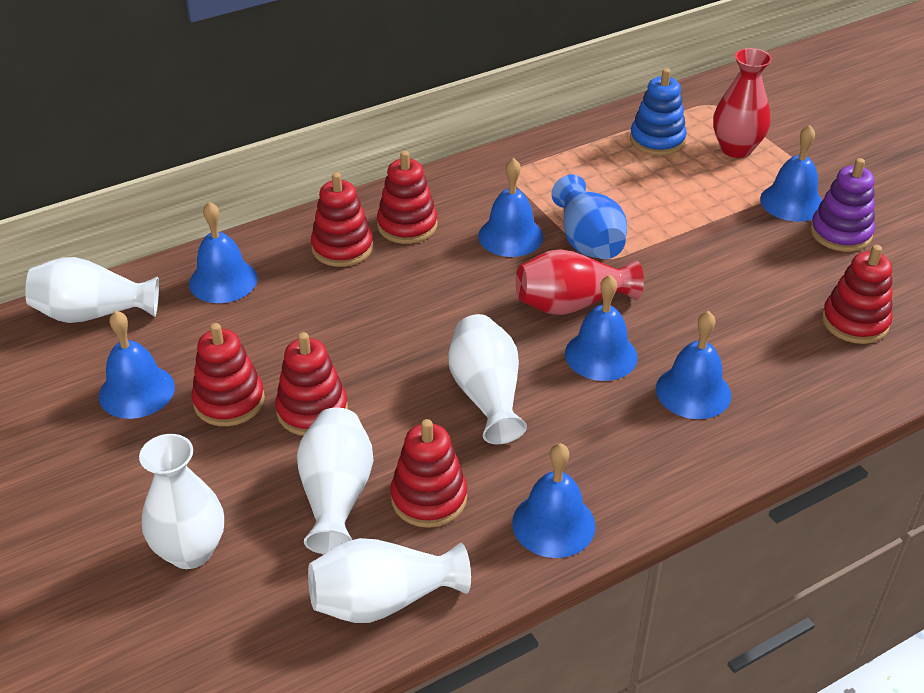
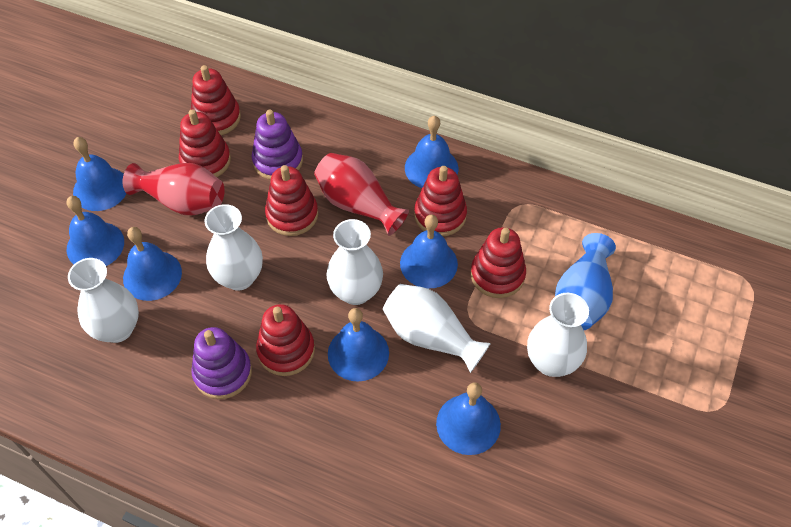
blue stacking toy: 1 -> 0
purple stacking toy: 1 -> 2

